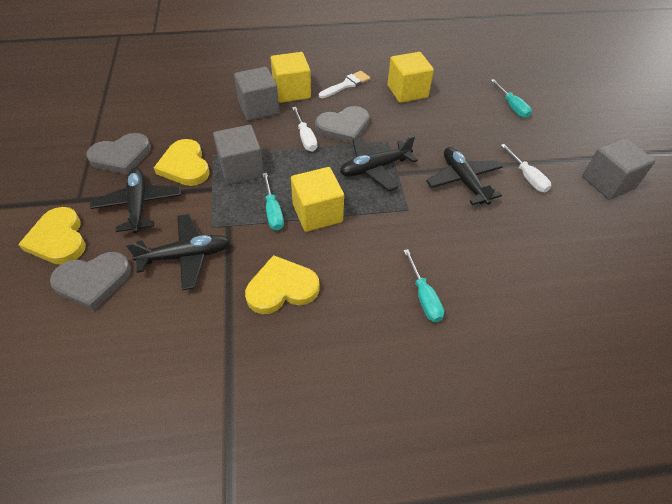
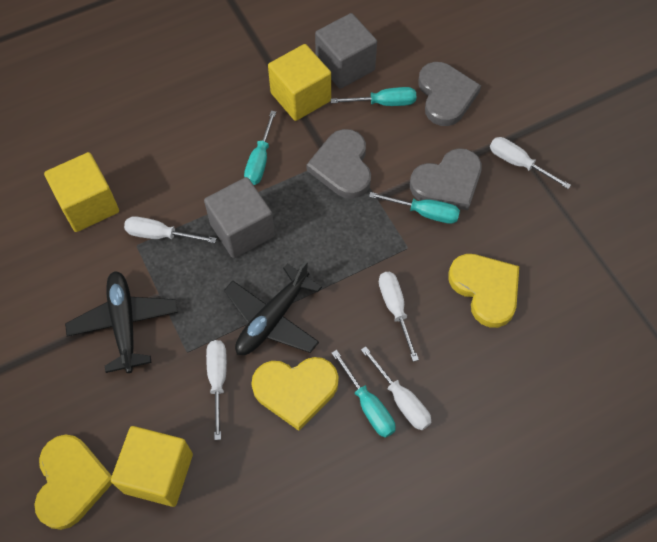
black plane: 4 -> 2
grey cube: 3 -> 2
turquoise screwdriver: 3 -> 4
white brush: 1 -> 0
white screwdriver: 2 -> 5

